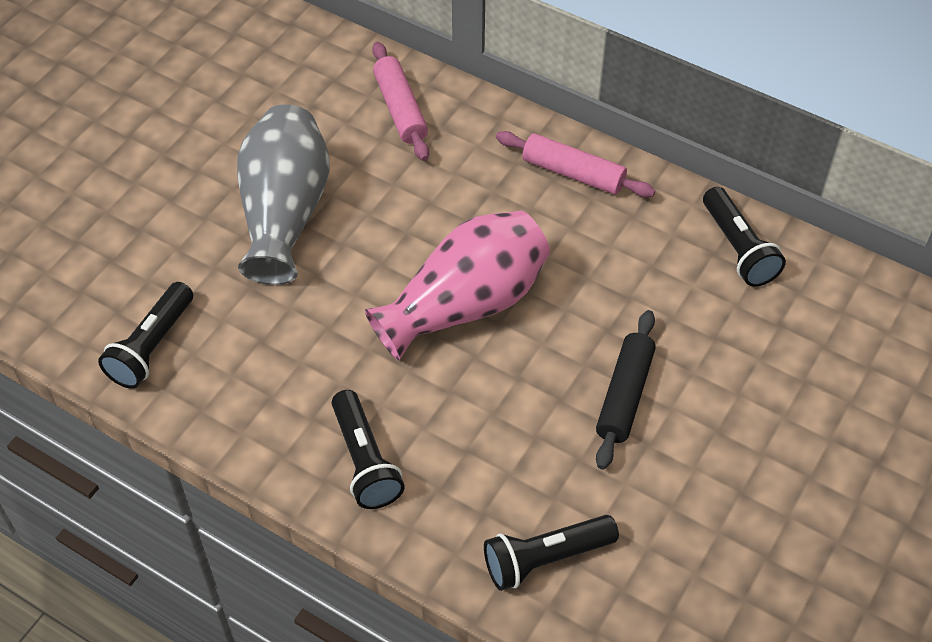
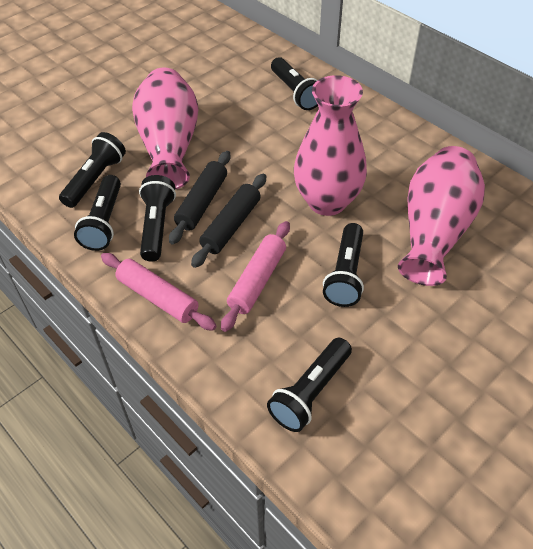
black flashlight: 4 -> 6
black rolling pin: 1 -> 2
grey vase: 1 -> 0
pink vase: 1 -> 3

